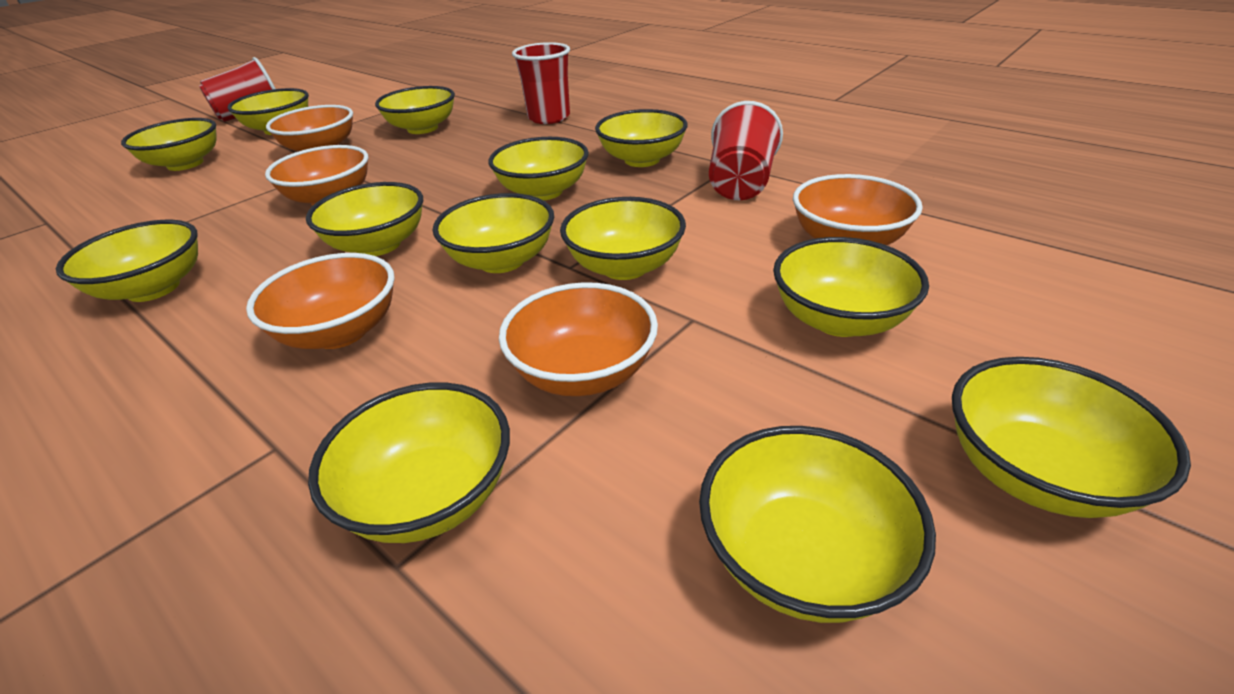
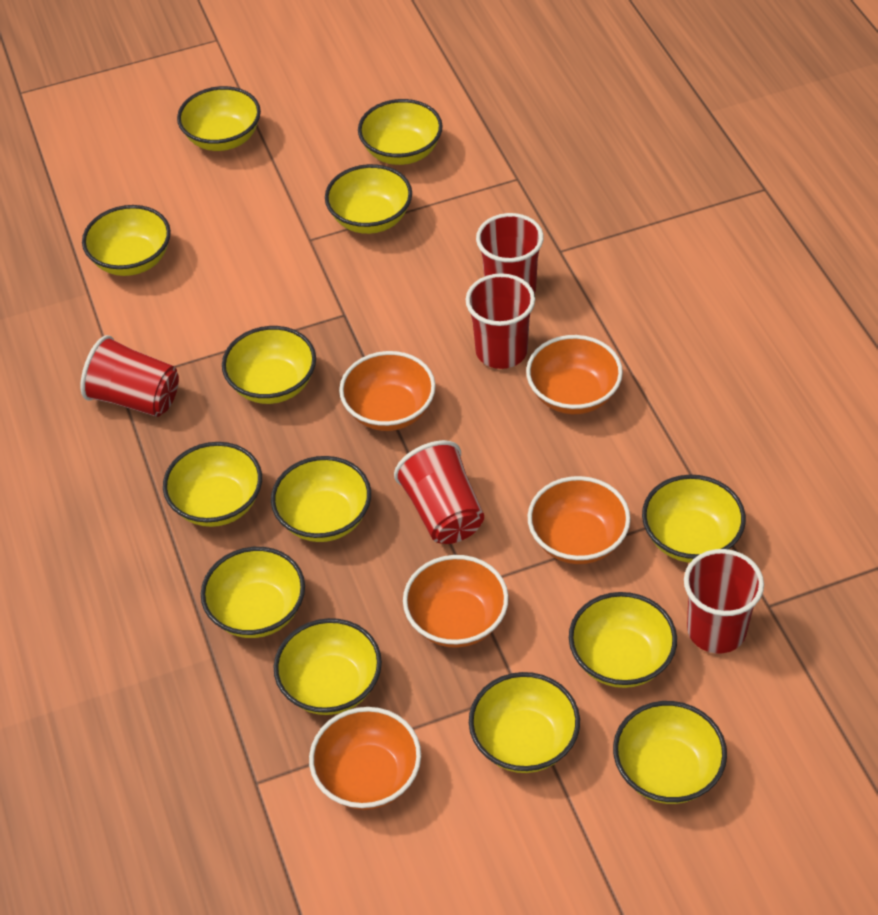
red cup: 3 -> 5

